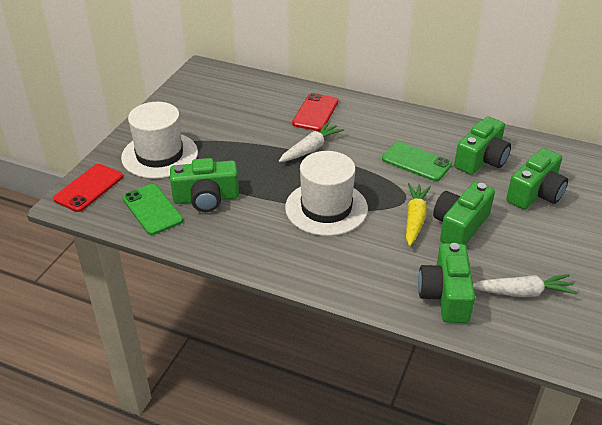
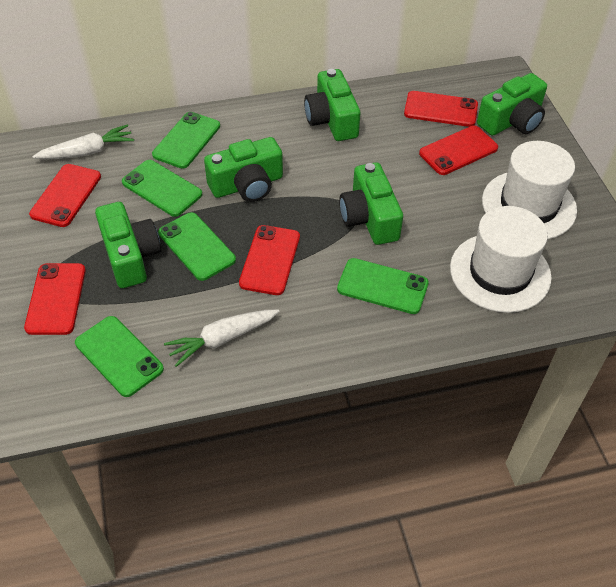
green phone: 2 -> 5
red phone: 2 -> 5
yellow carrot: 1 -> 0

